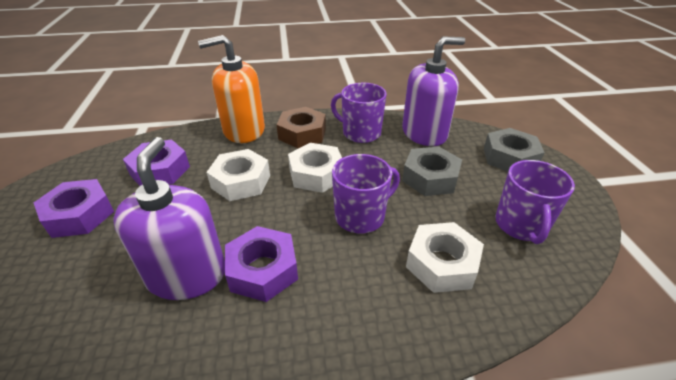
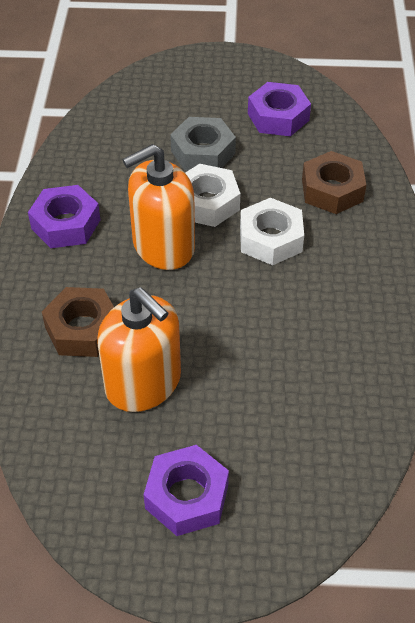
brown nut: 1 -> 2
grey nut: 2 -> 1
orange soap dispenser: 1 -> 2
purple mug: 3 -> 0
purple soap dispenser: 2 -> 0
white nut: 3 -> 2

